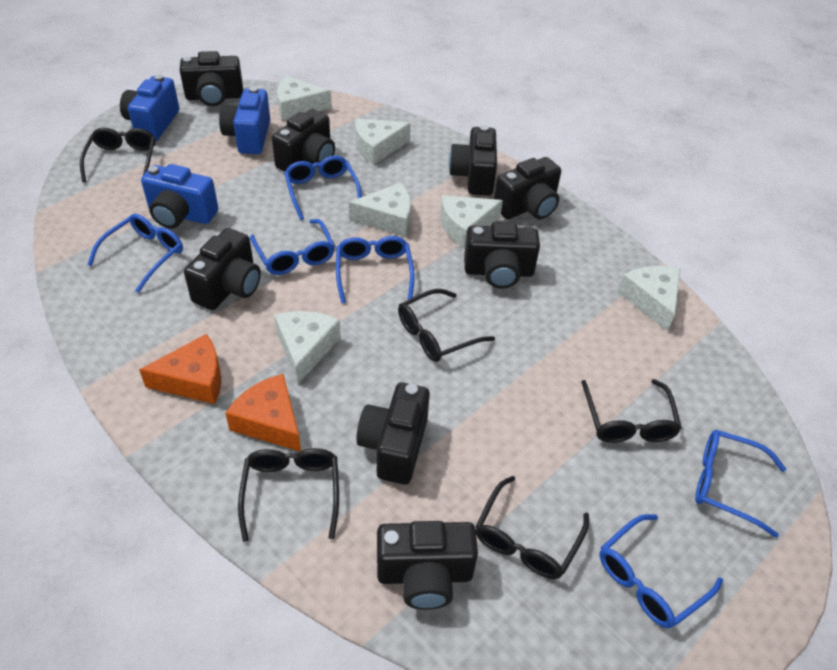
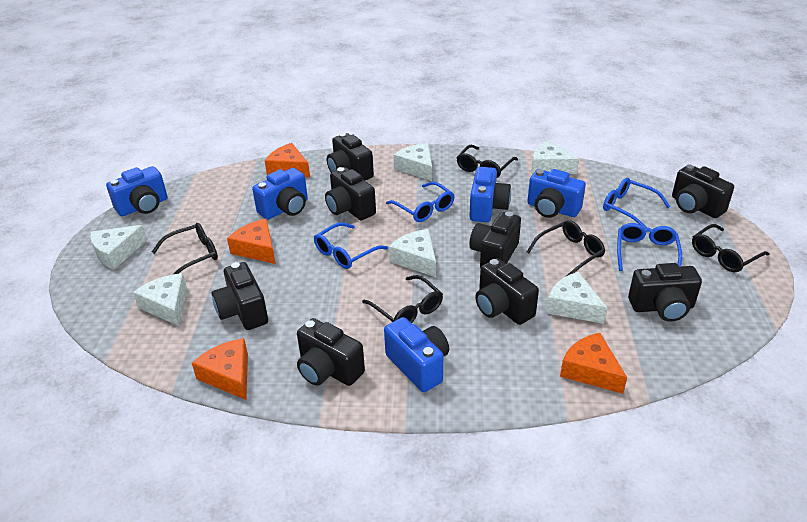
blue camera: 3 -> 5
blue glasses: 6 -> 4
orange cheese: 2 -> 4

